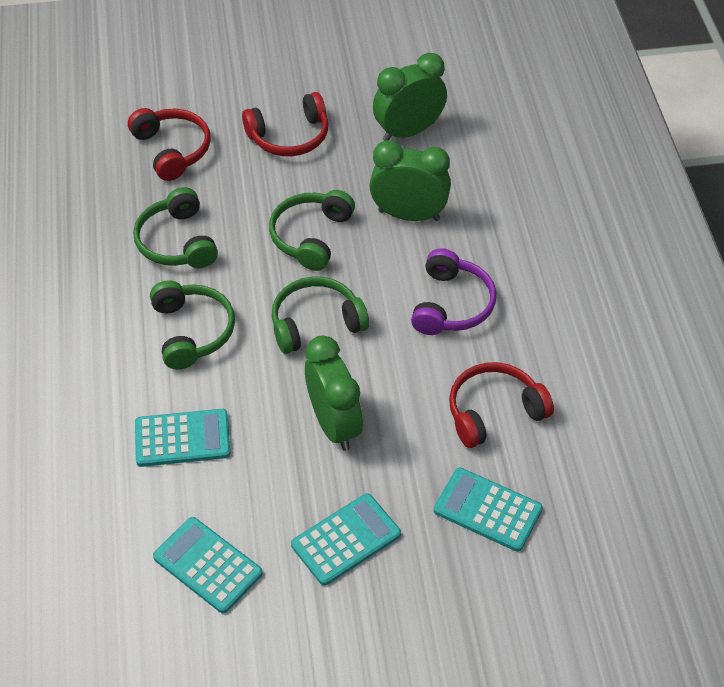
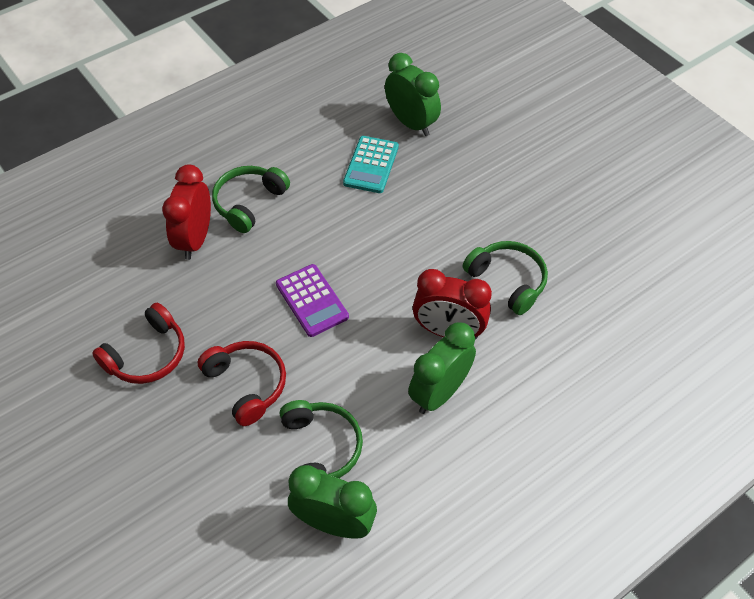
green headphones: 4 -> 3
purple calculator: 0 -> 1
purple headphones: 1 -> 0
red clock: 0 -> 2
red headphones: 3 -> 2
turquoise calculator: 4 -> 1

